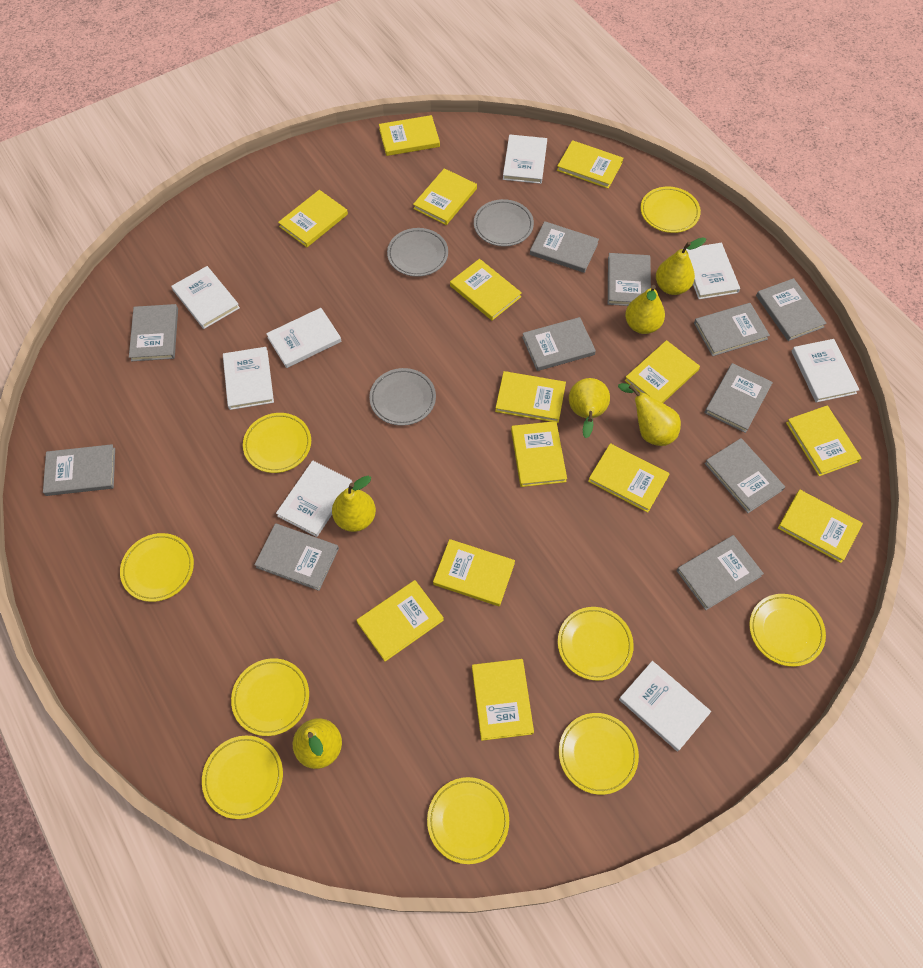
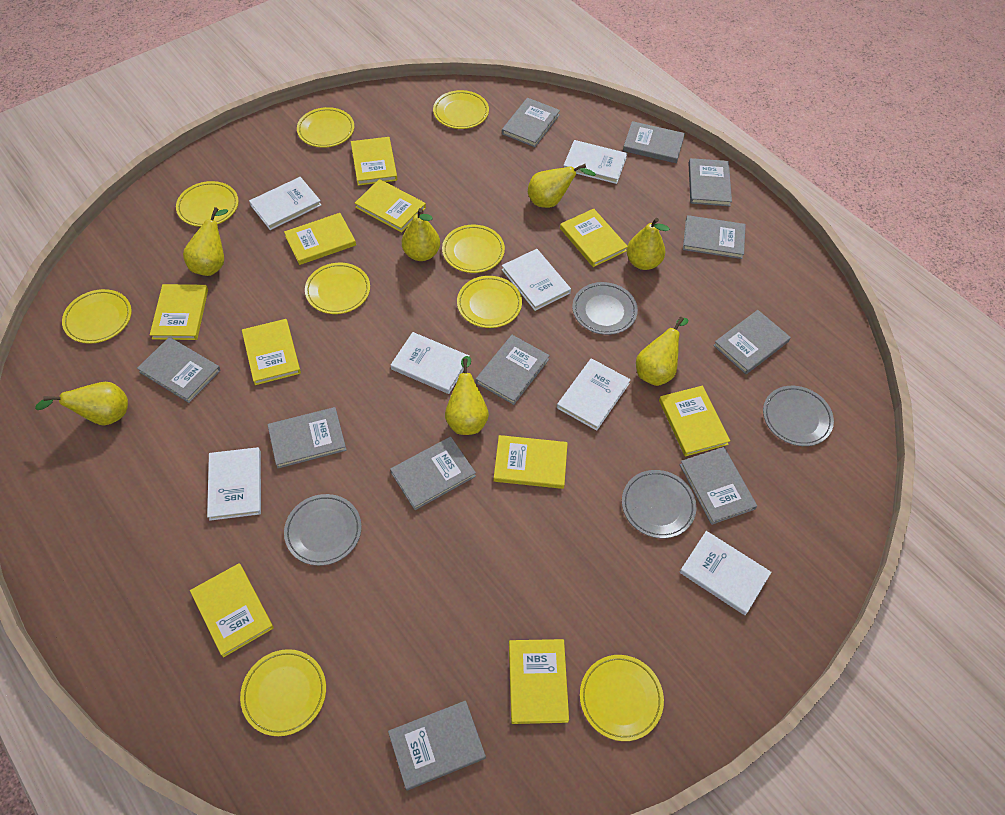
grey plate: 3 -> 4
white book: 8 -> 7
yellow book: 14 -> 10
yellow pear: 6 -> 7

